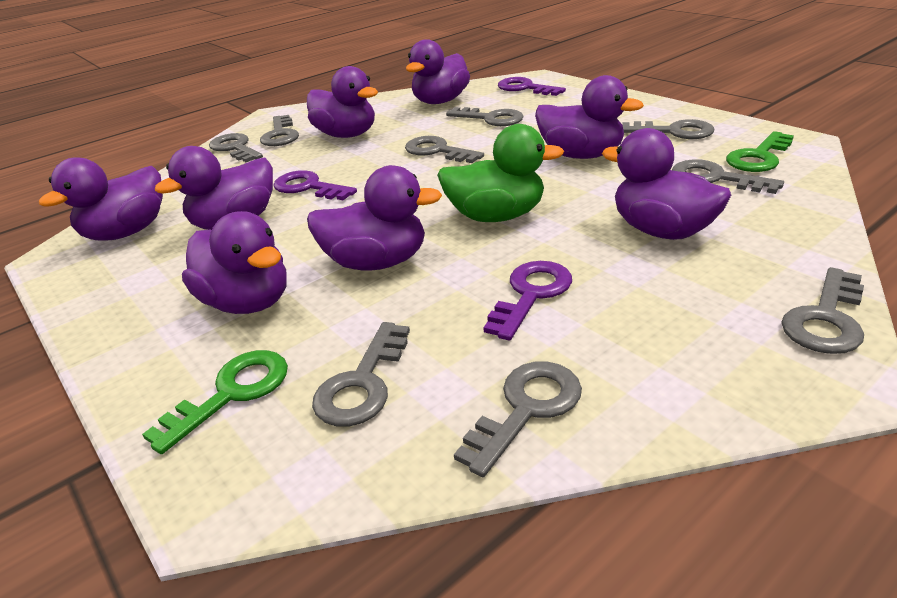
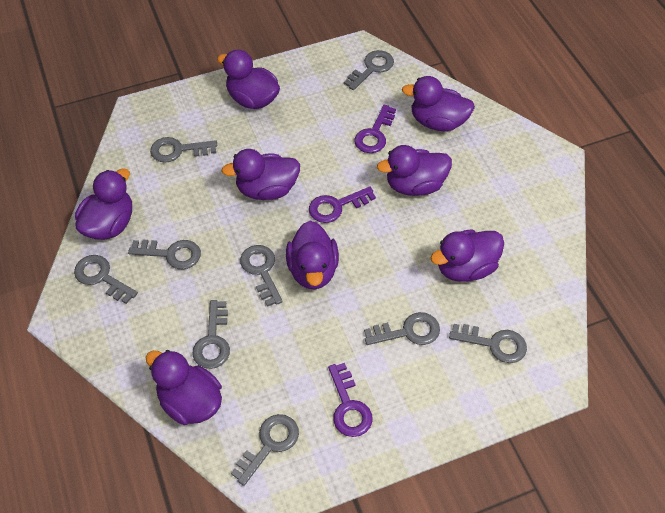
green duck: 1 -> 0
green key: 2 -> 0

